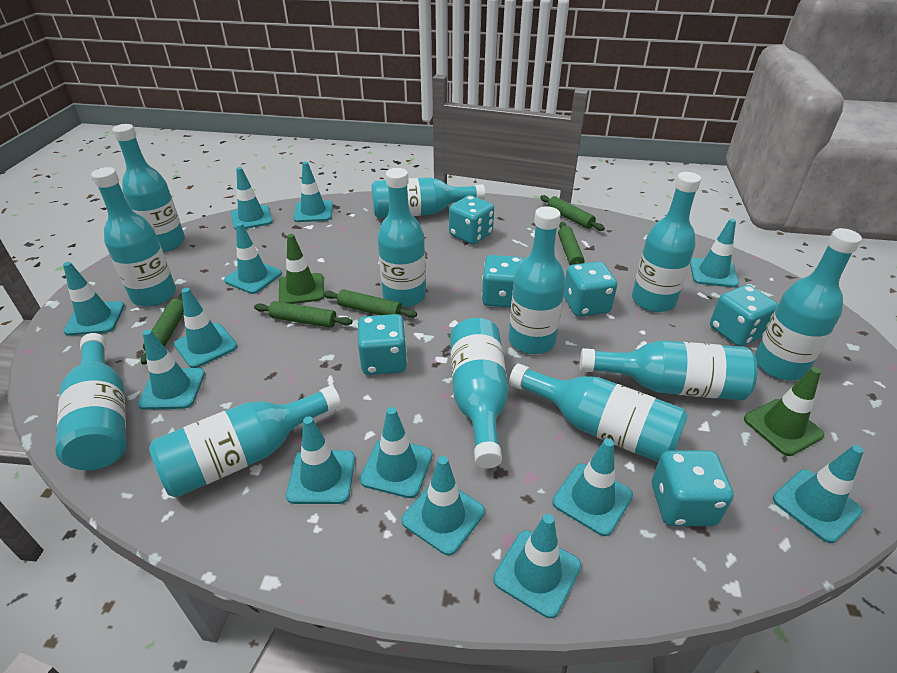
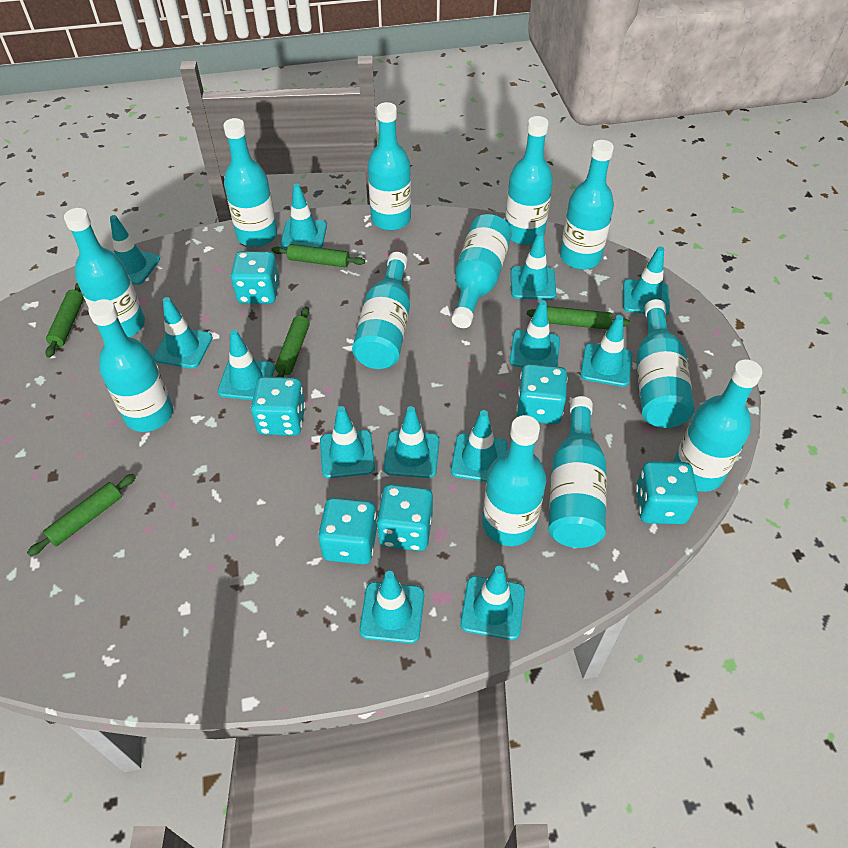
green traffic cone: 2 -> 0

